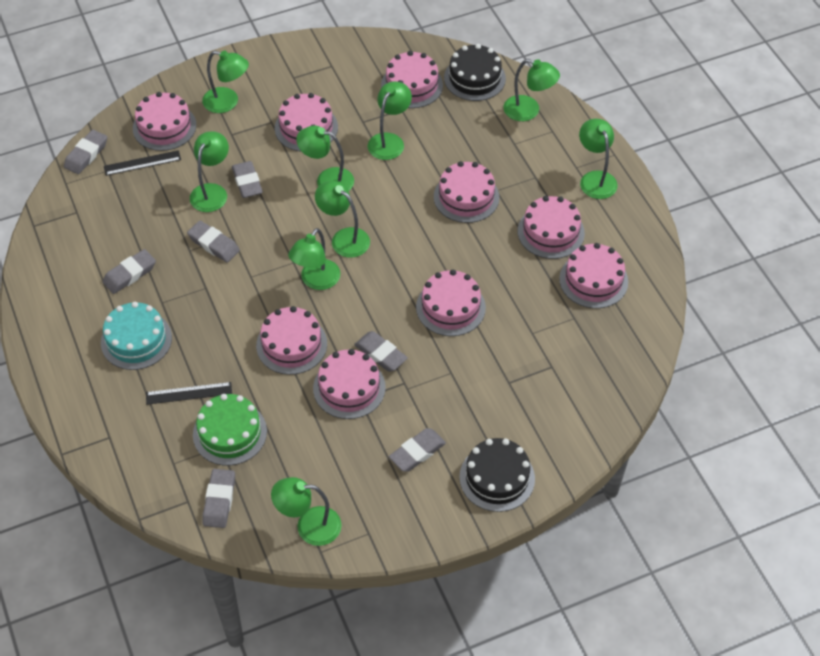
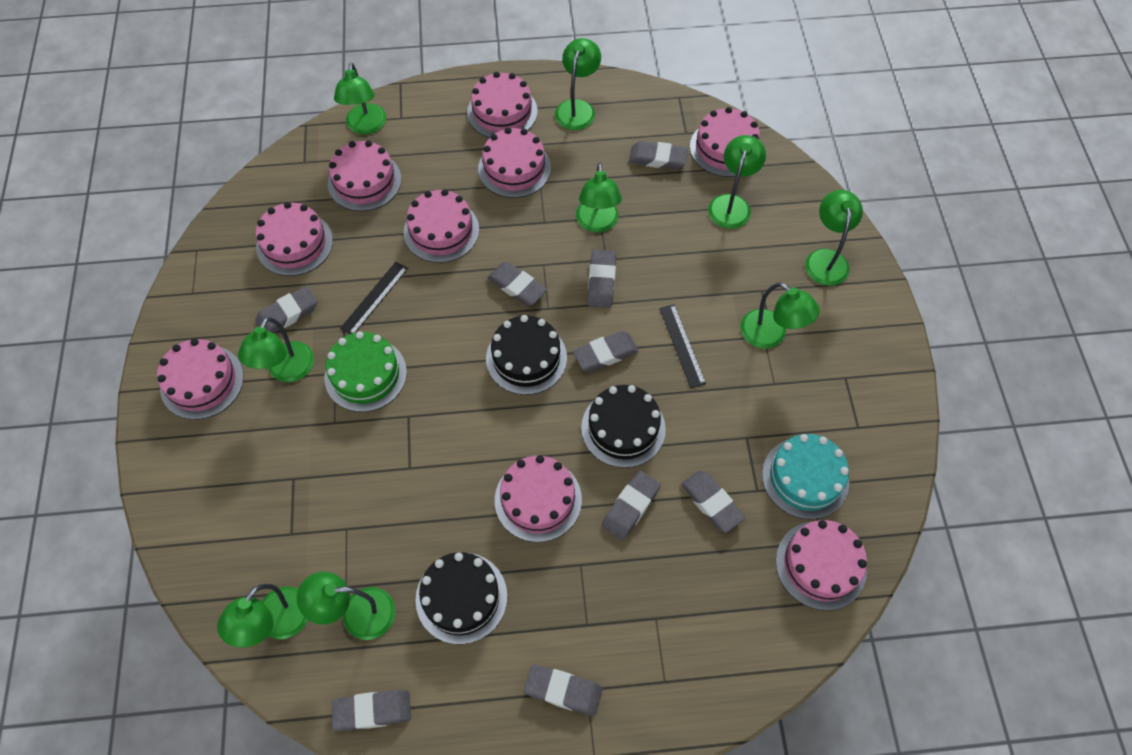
black cake: 2 -> 3
grey eraser: 7 -> 9

